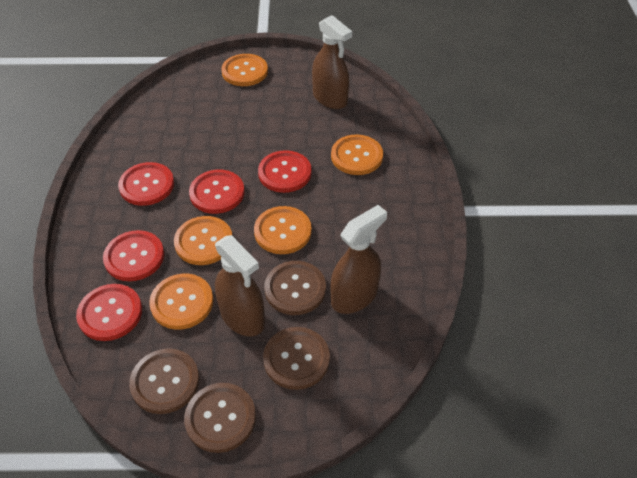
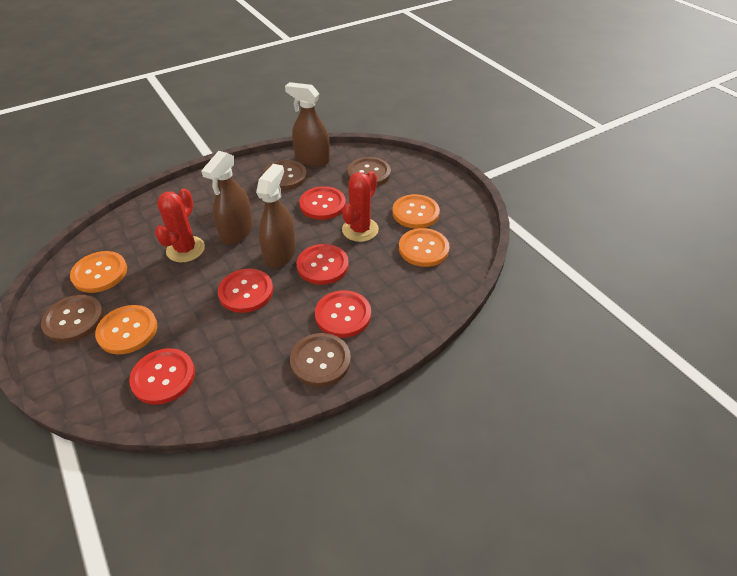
orange button: 5 -> 4
red cactus: 0 -> 2

